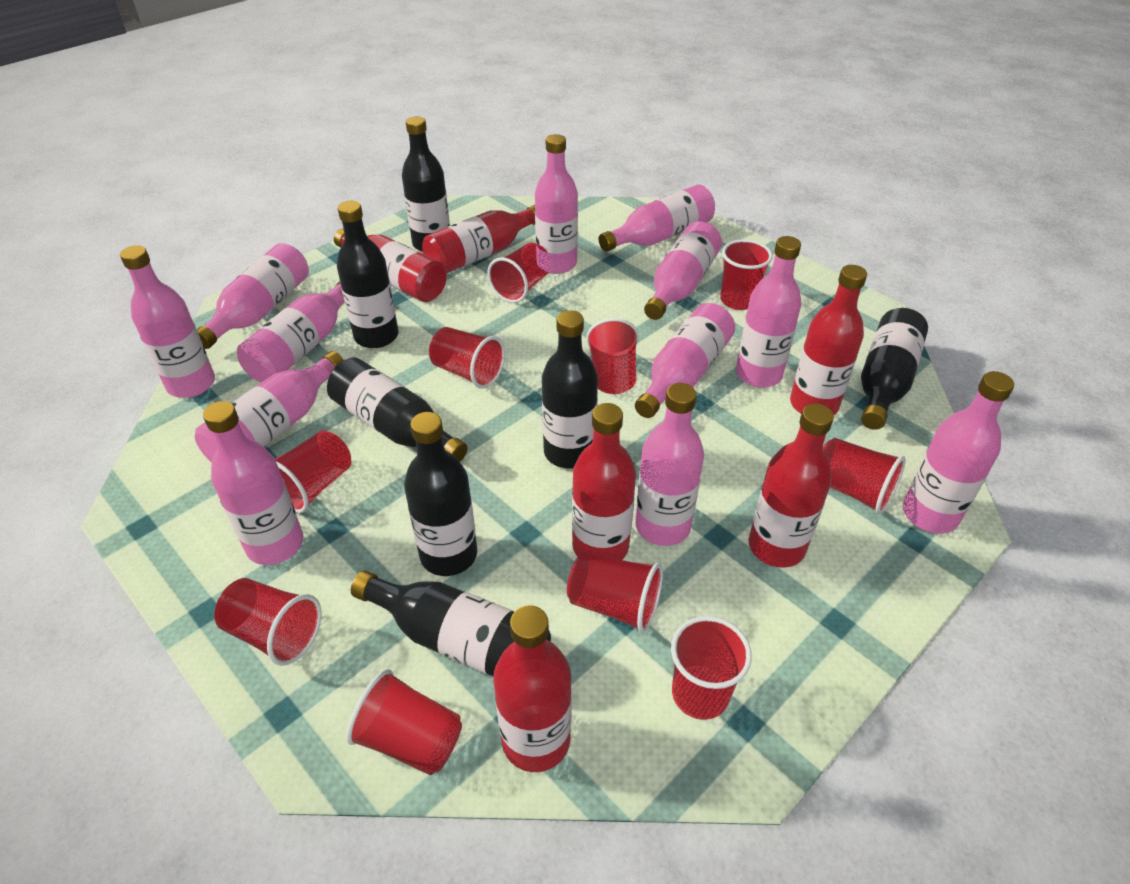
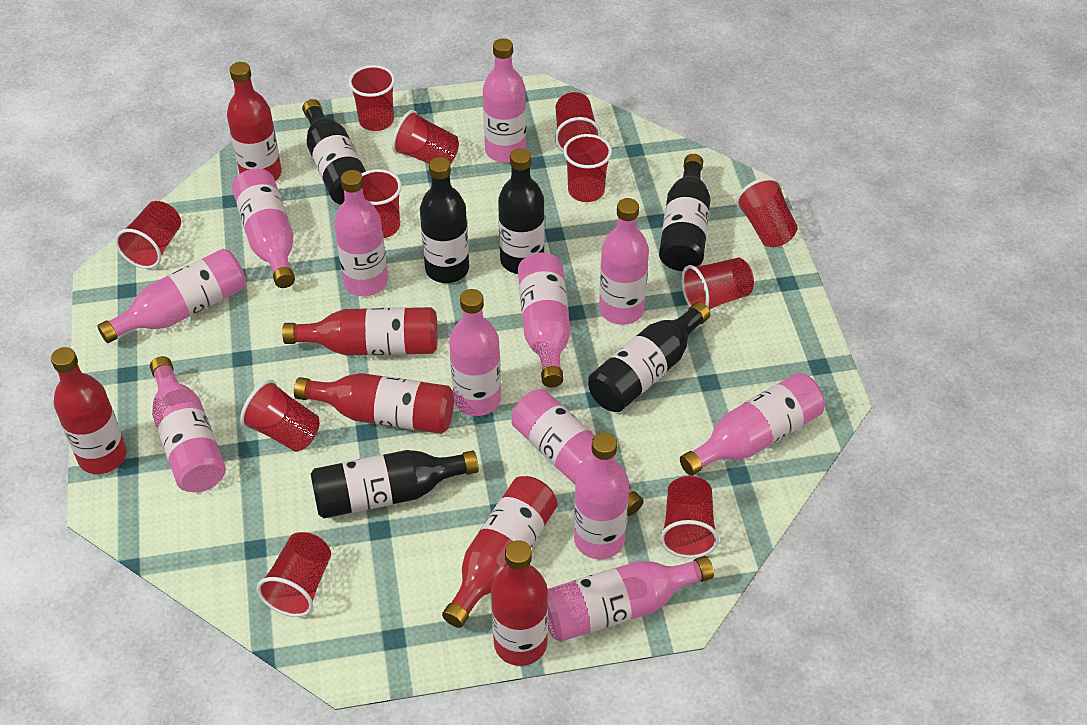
black bottle: 7 -> 6
red cup: 10 -> 11

